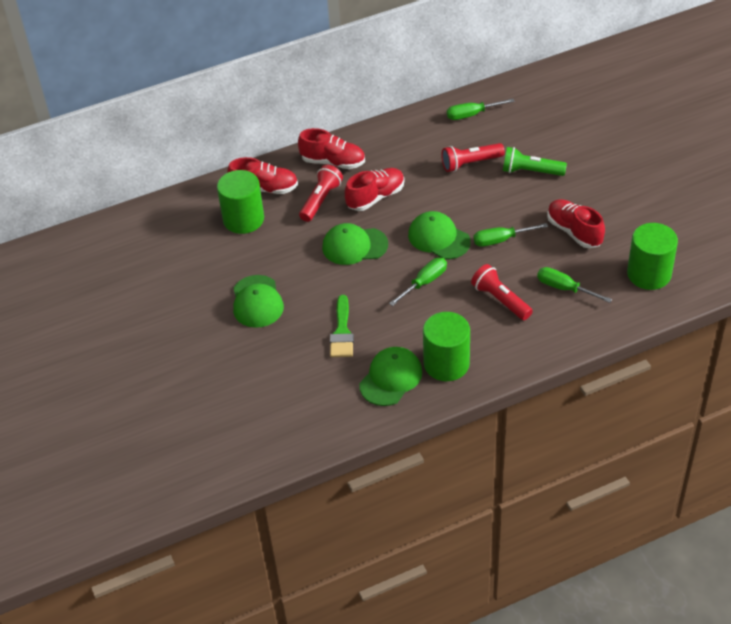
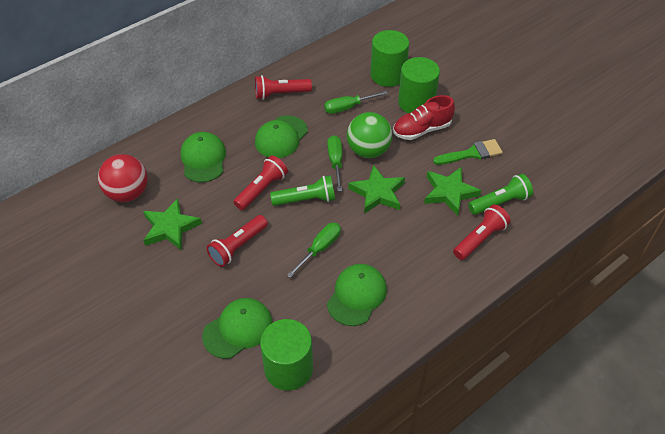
green ball: 0 -> 1
green flashlight: 1 -> 2
green screwdriver: 4 -> 3
green star: 0 -> 3
red ball: 0 -> 1
red flashlight: 3 -> 4
red shoe: 4 -> 1

